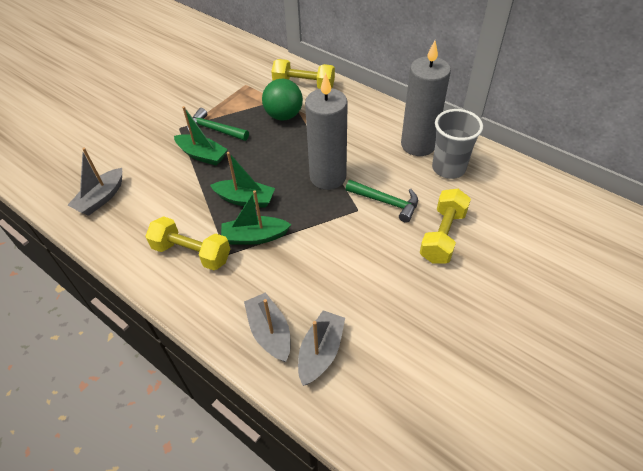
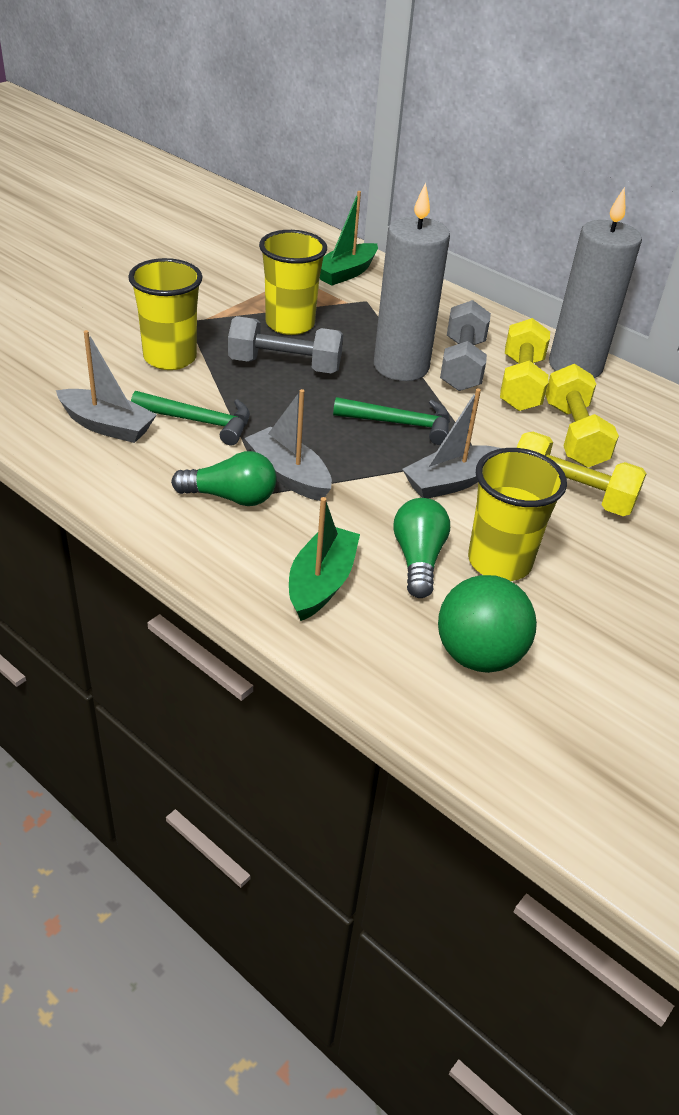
green boat: 3 -> 2
green light bulb: 0 -> 2
grey cup: 1 -> 0
grey dumbbell: 0 -> 2
yellow cup: 0 -> 3

